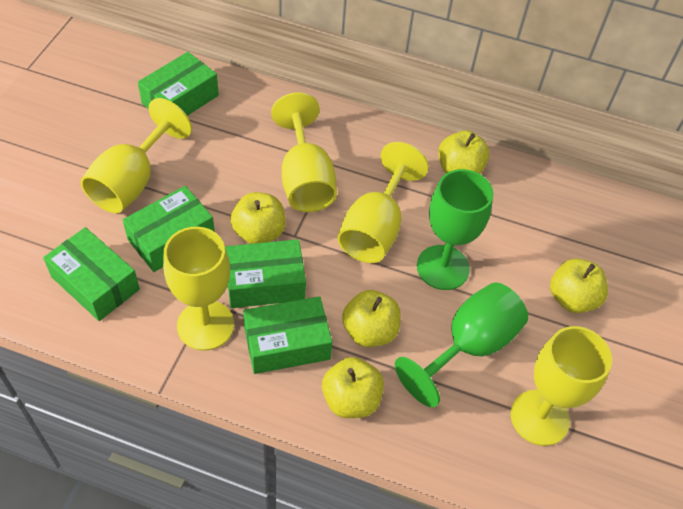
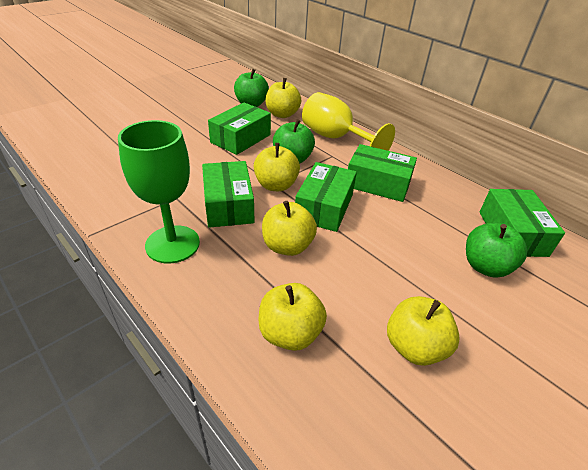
green apple: 0 -> 3
green goblet: 2 -> 1
yellow goblet: 5 -> 1

